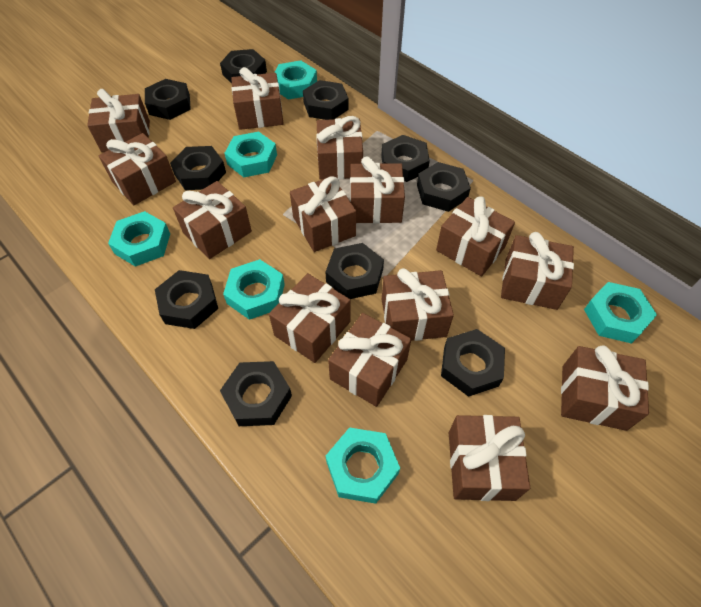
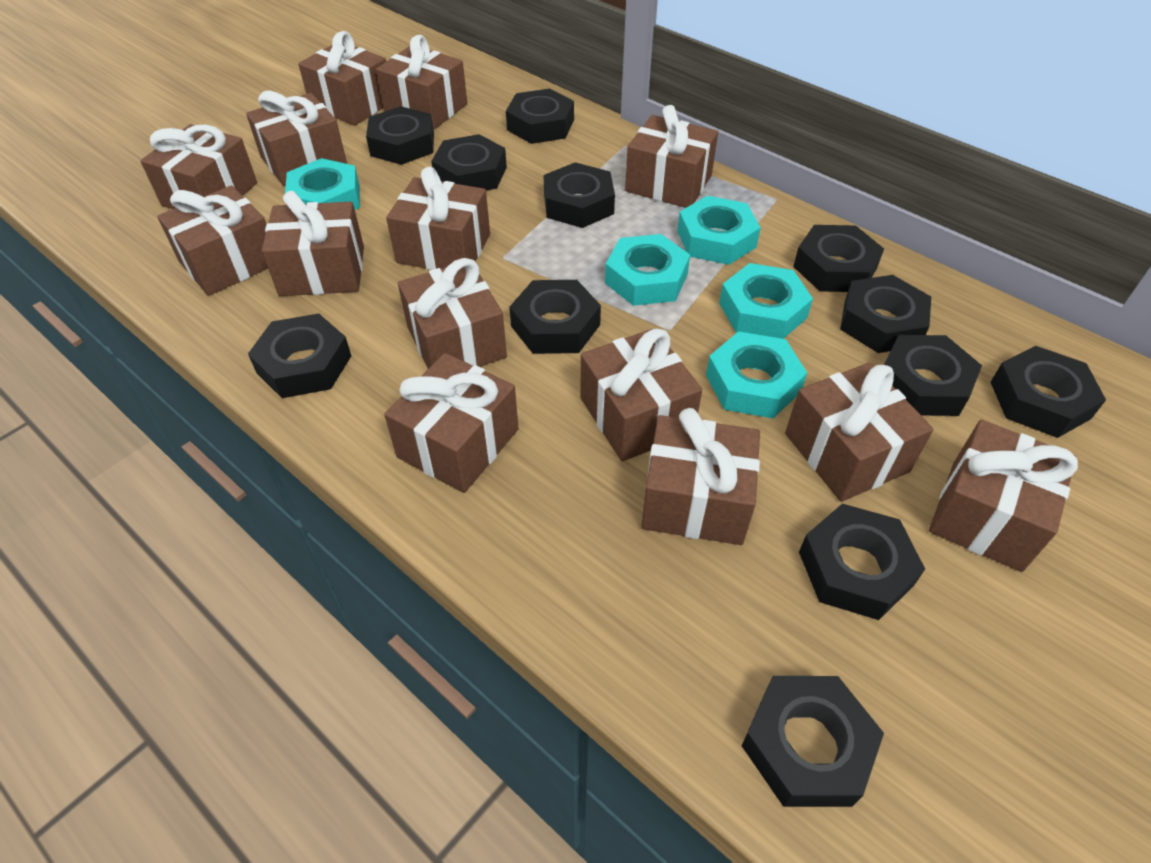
black nut: 10 -> 12
turquoise nut: 6 -> 5

